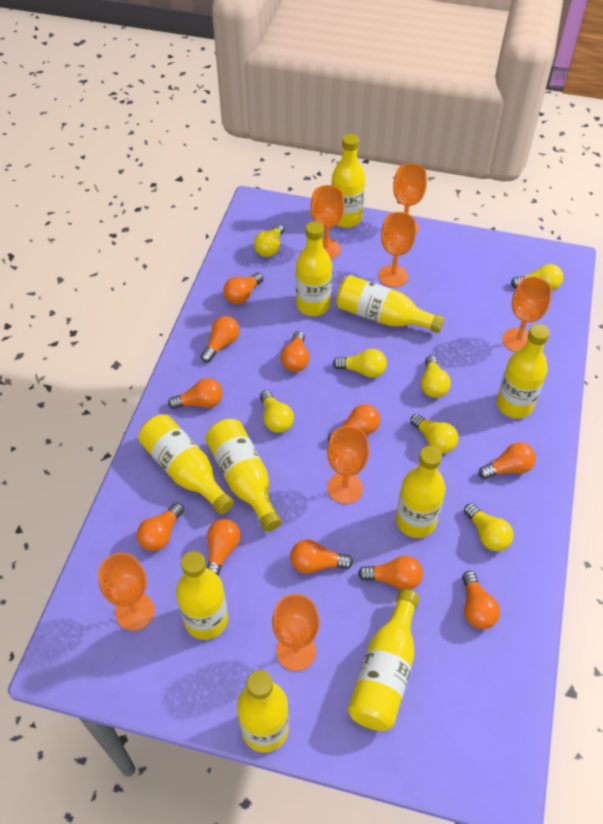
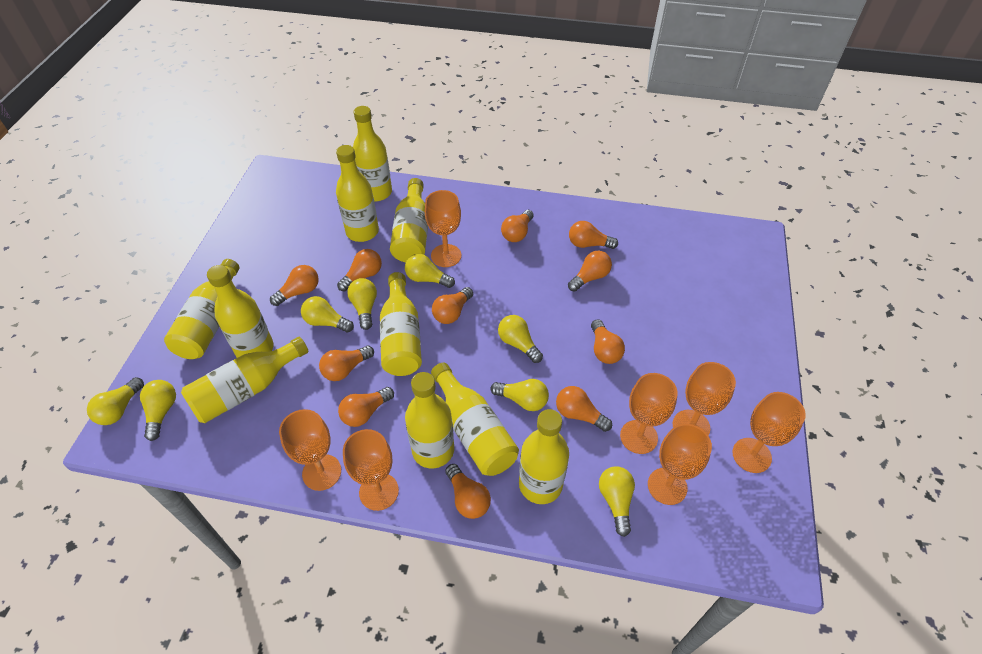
yellow light bulb: 7 -> 8

